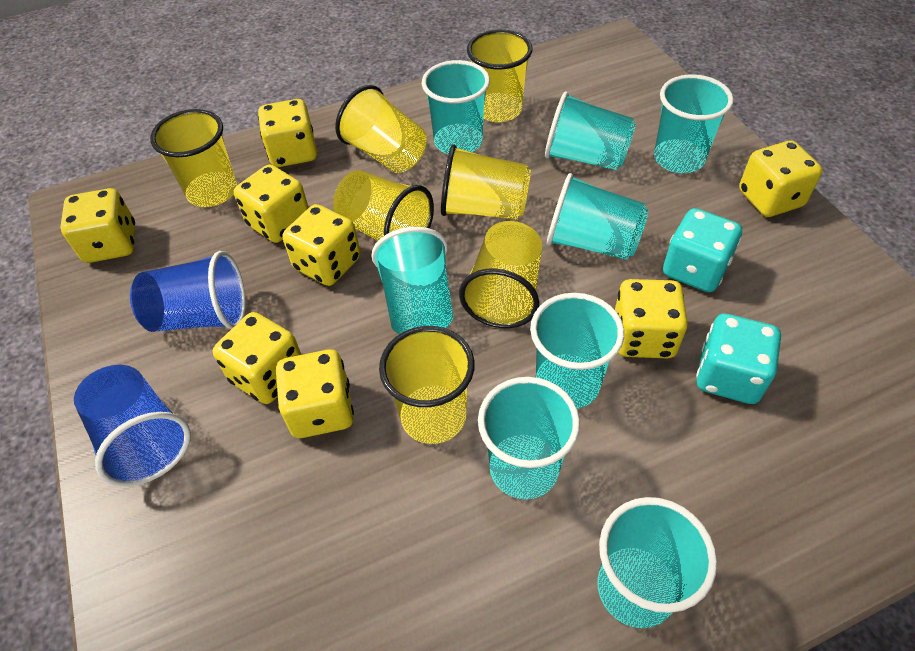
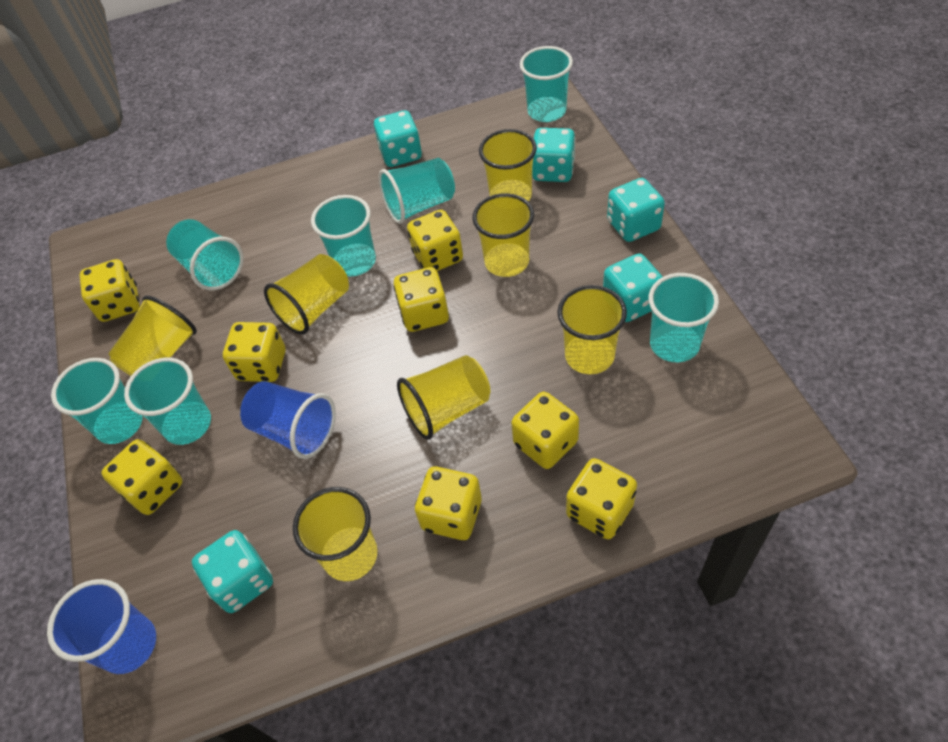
turquoise cup: 8 -> 7
turquoise dice: 2 -> 5

